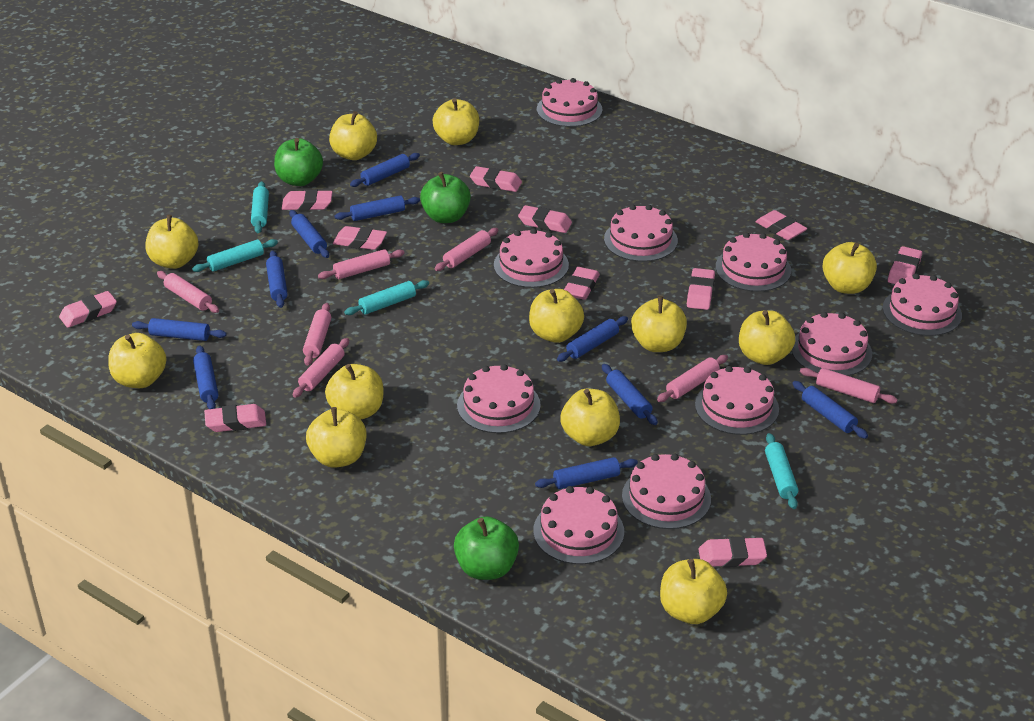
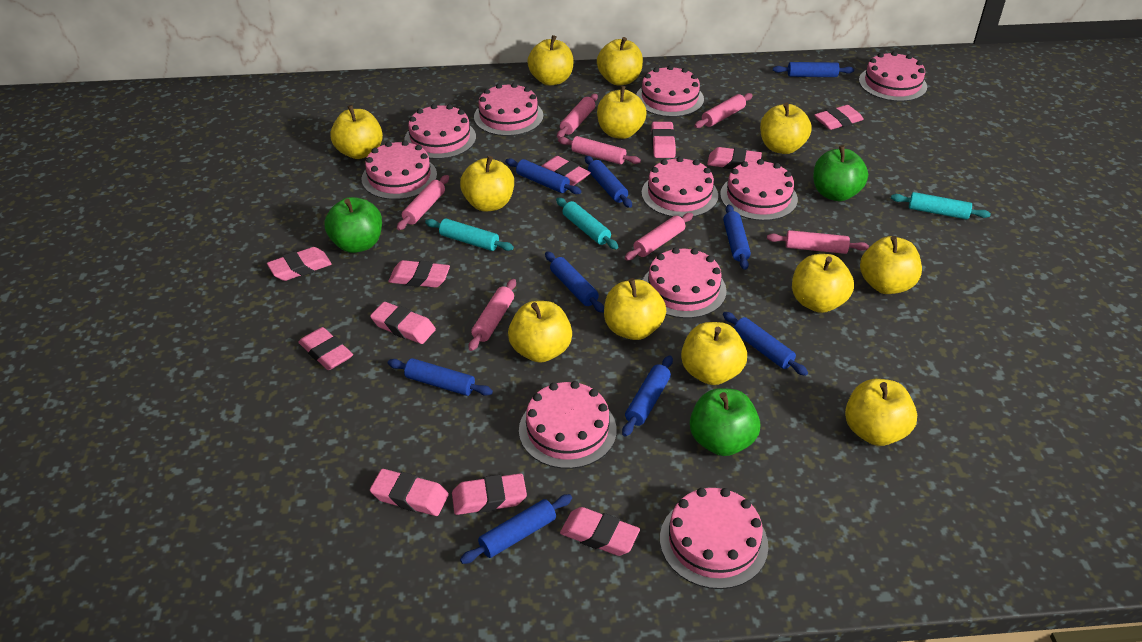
blue rolling pin: 10 -> 9
turquoise rolling pin: 4 -> 3

